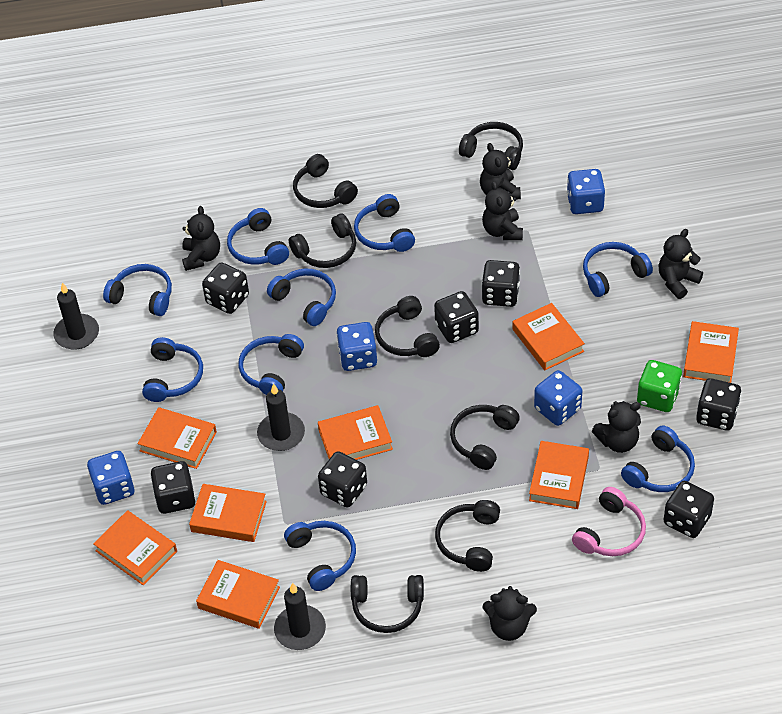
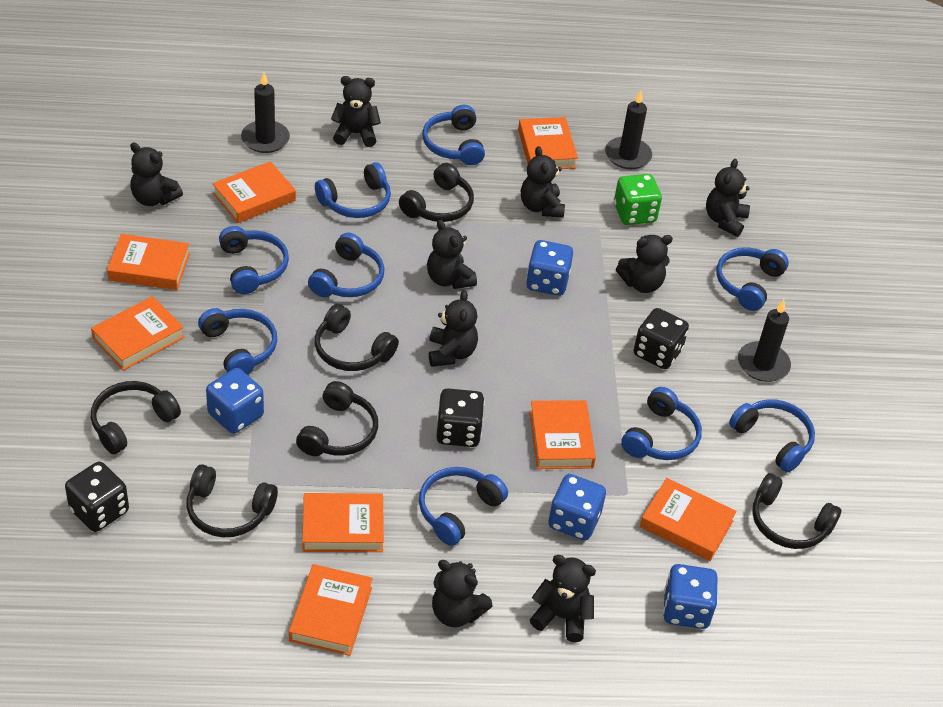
black dice: 7 -> 3
black headphones: 7 -> 6
black teddy bear: 6 -> 9
pink headphones: 1 -> 0

